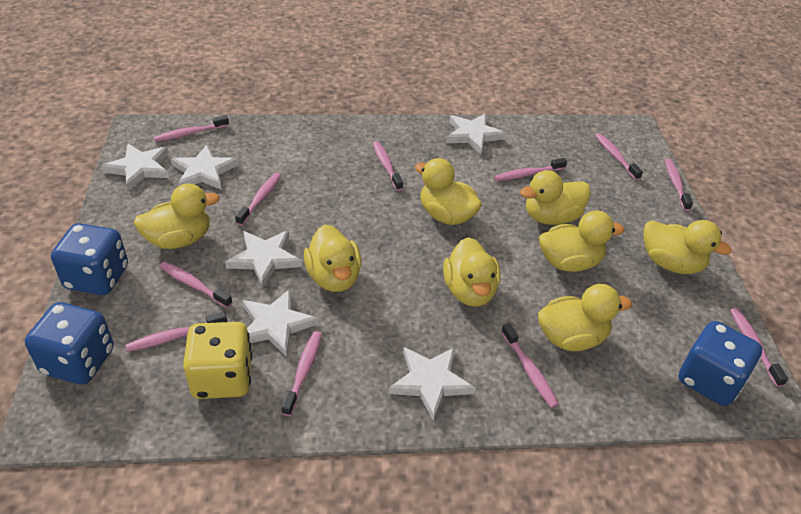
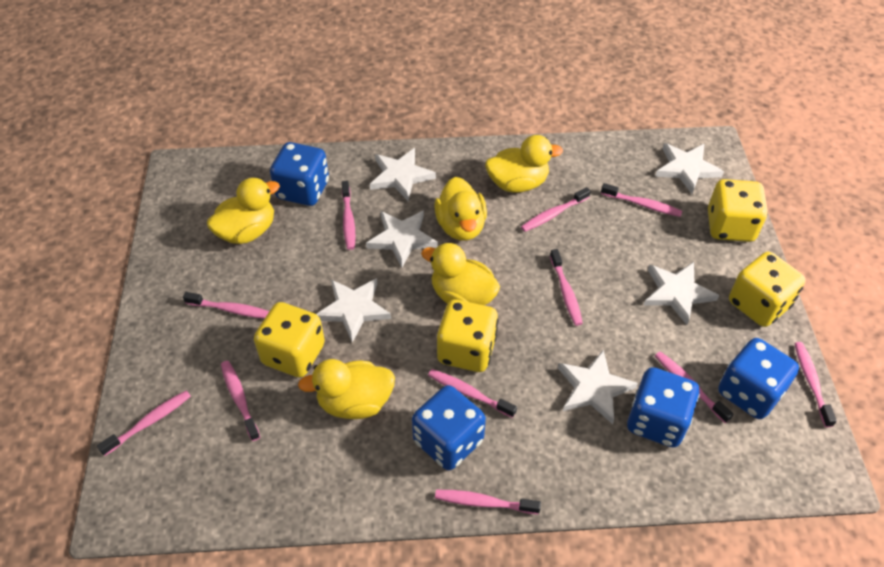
blue dice: 3 -> 4
yellow dice: 1 -> 4
yellow duck: 8 -> 5

